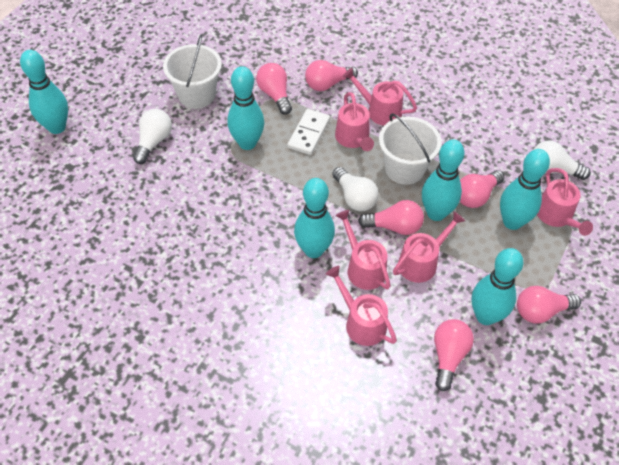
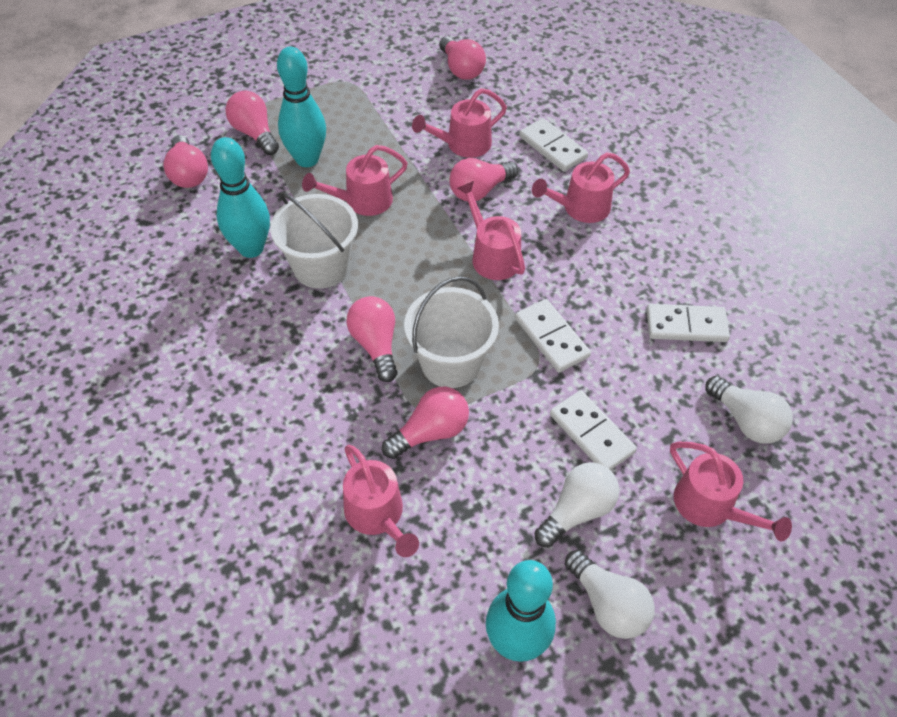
turquoise bowling pin: 6 -> 3
white domino: 1 -> 4

